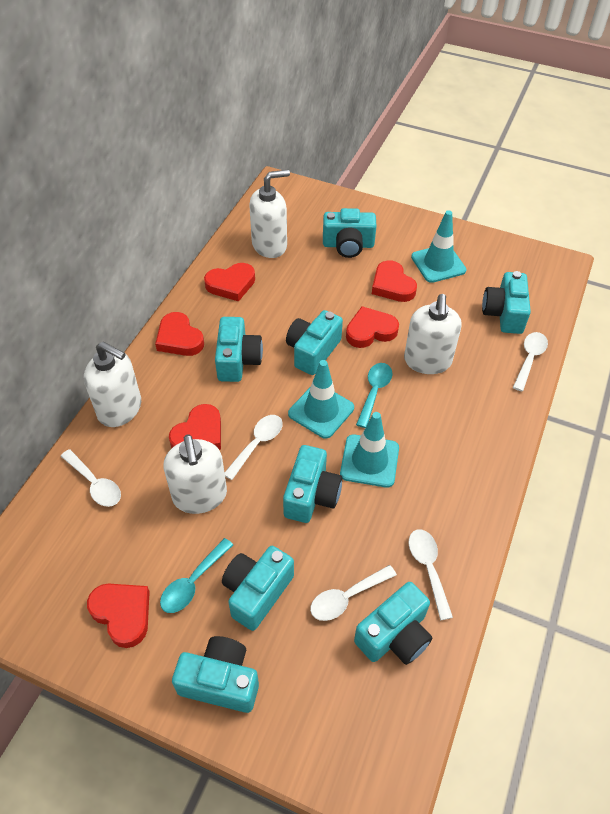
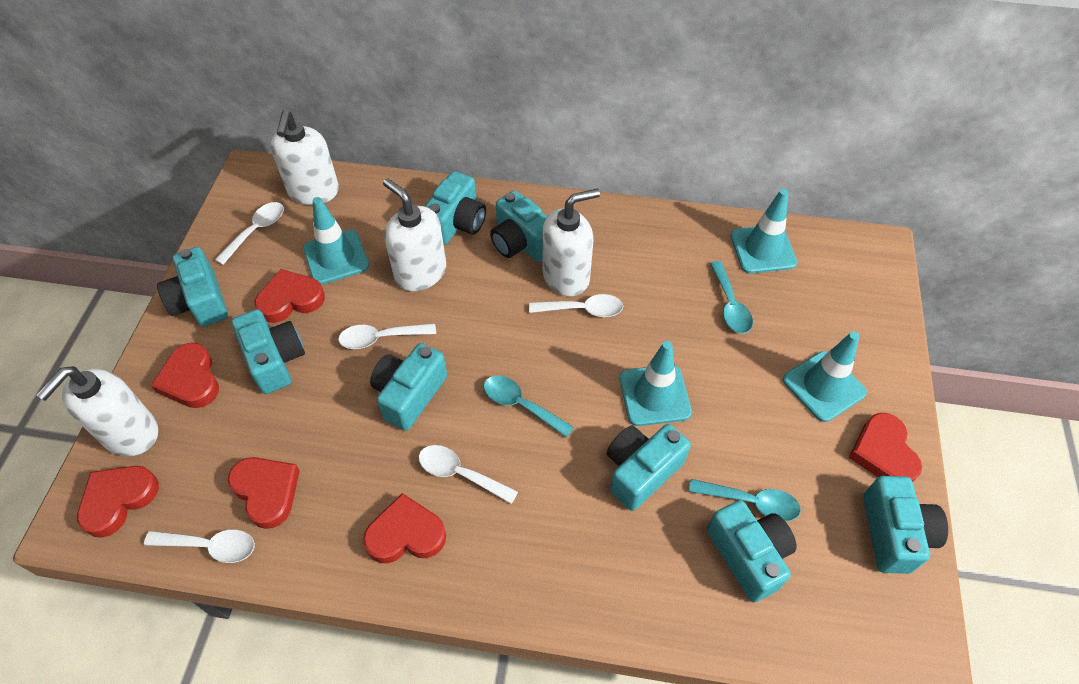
turquoise spoon: 2 -> 3
turquoise traffic cone: 3 -> 4

